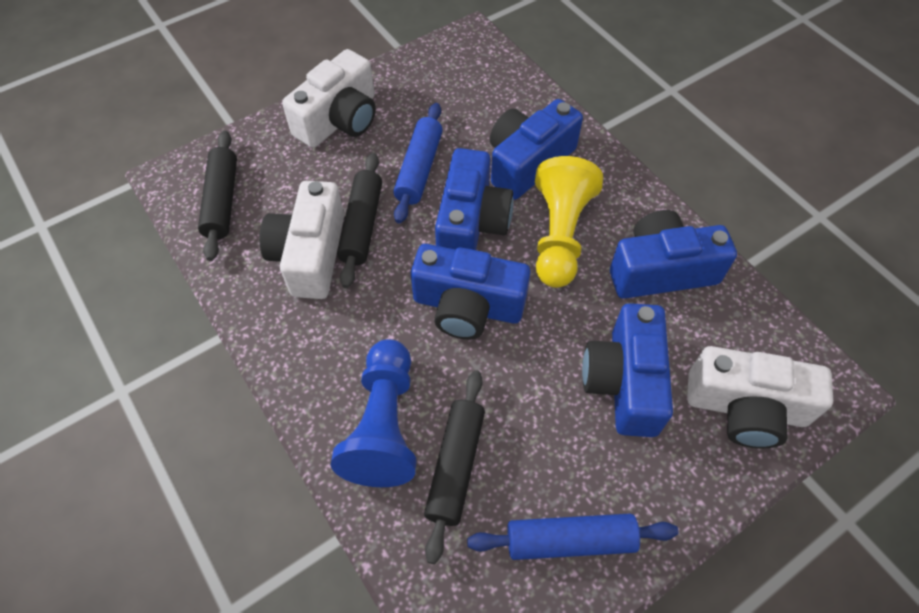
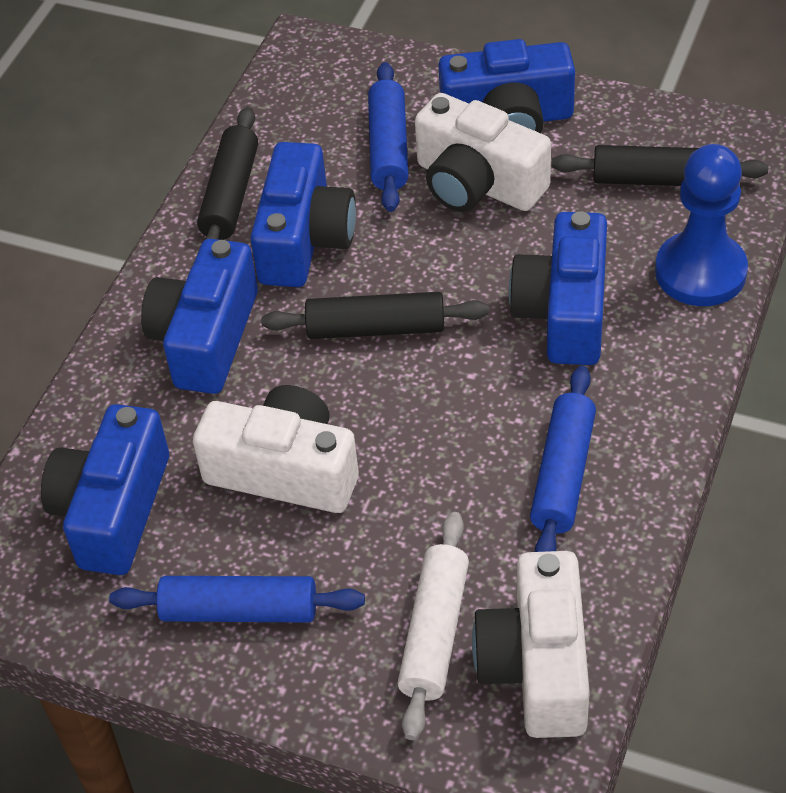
blue rolling pin: 2 -> 3
white rolling pin: 0 -> 1
yellow pawn: 1 -> 0

